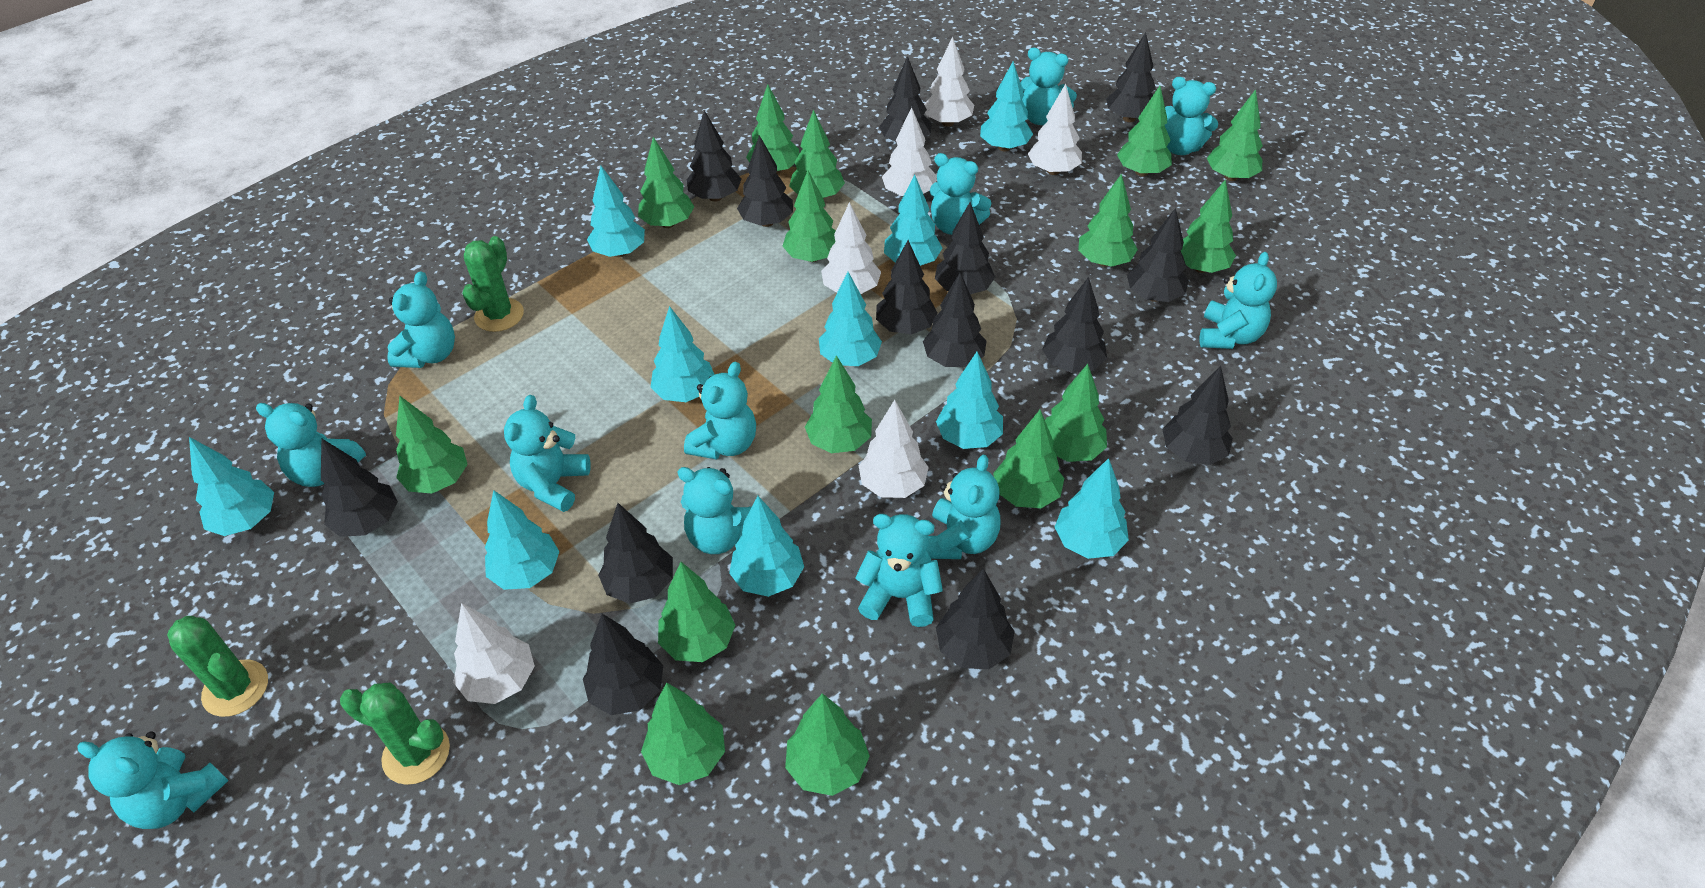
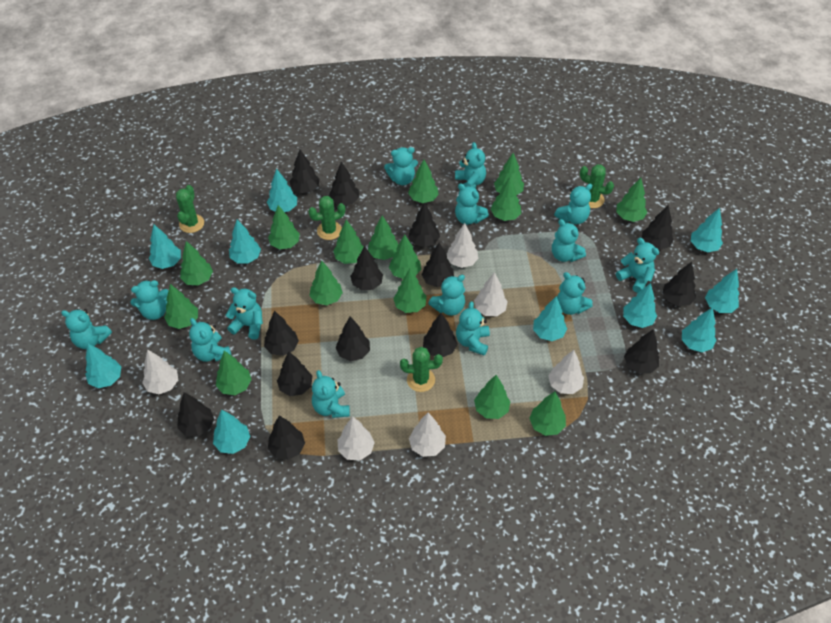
green cactus: 3 -> 4
turquoise teddy bear: 12 -> 14

